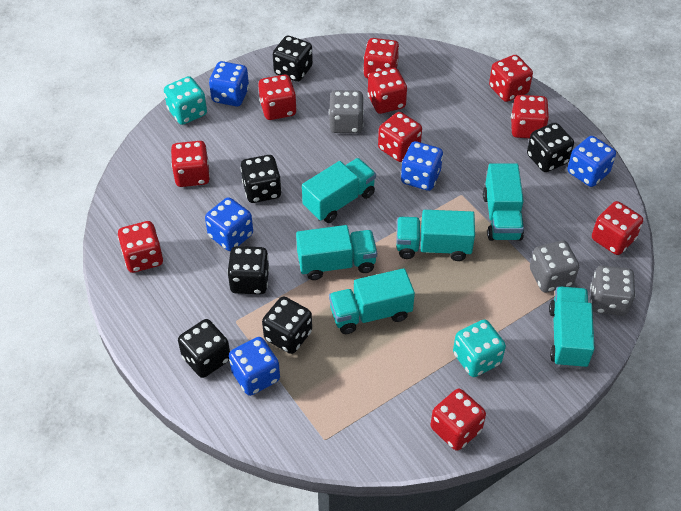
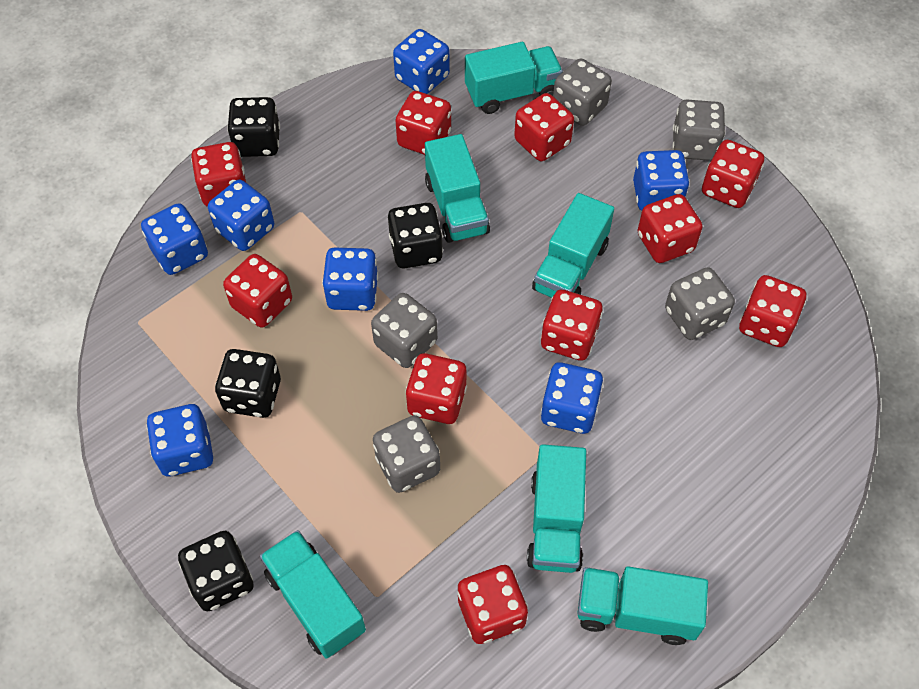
black dice: 6 -> 4
blue dice: 5 -> 7
grey dice: 3 -> 5
turquoise dice: 2 -> 0

